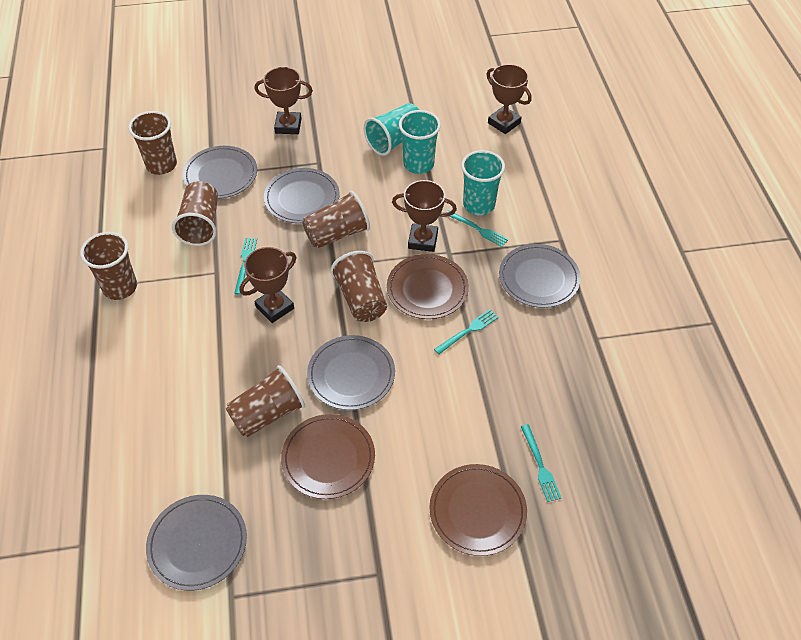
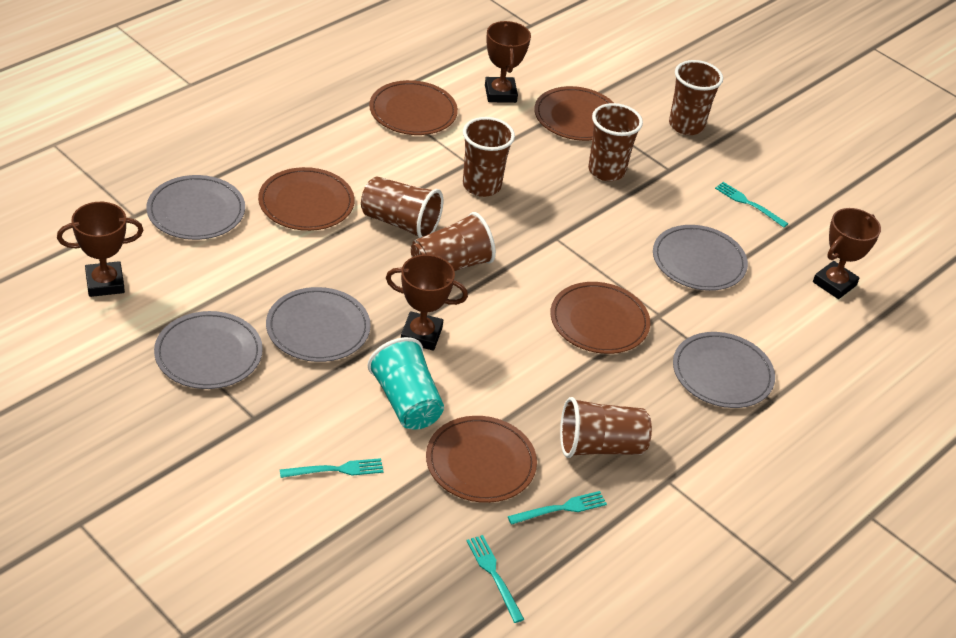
brown plate: 3 -> 5
turquoise cup: 3 -> 1

